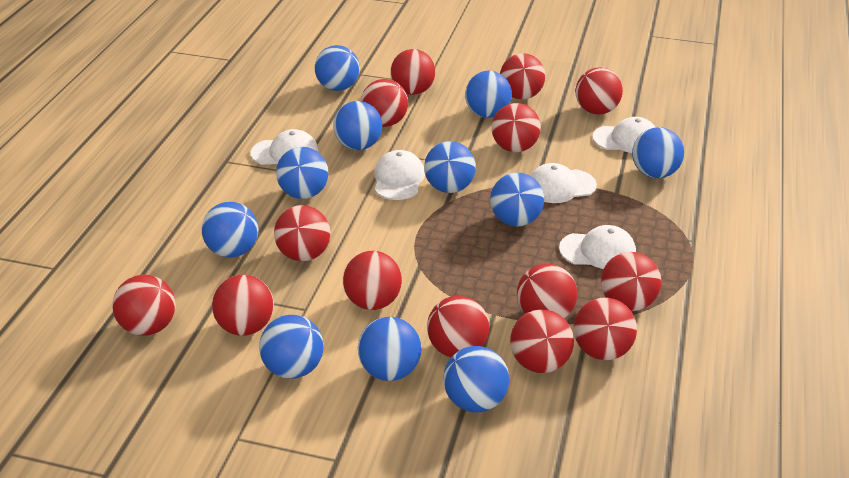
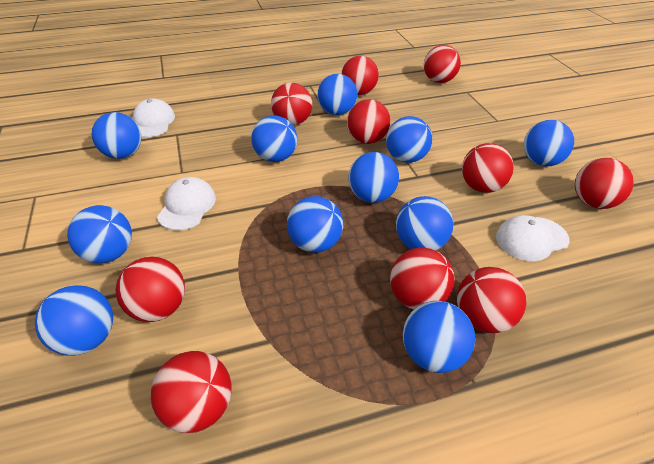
red ball: 14 -> 10
white cap: 5 -> 3

